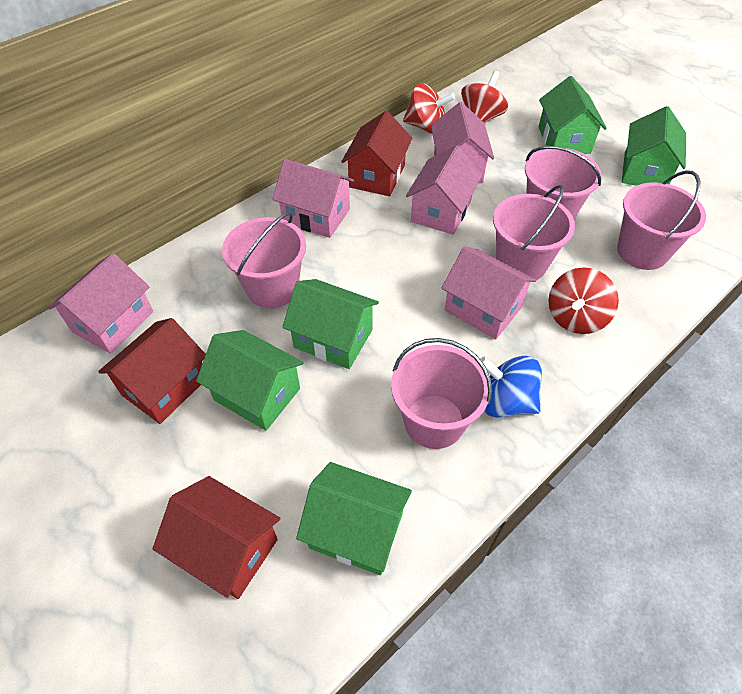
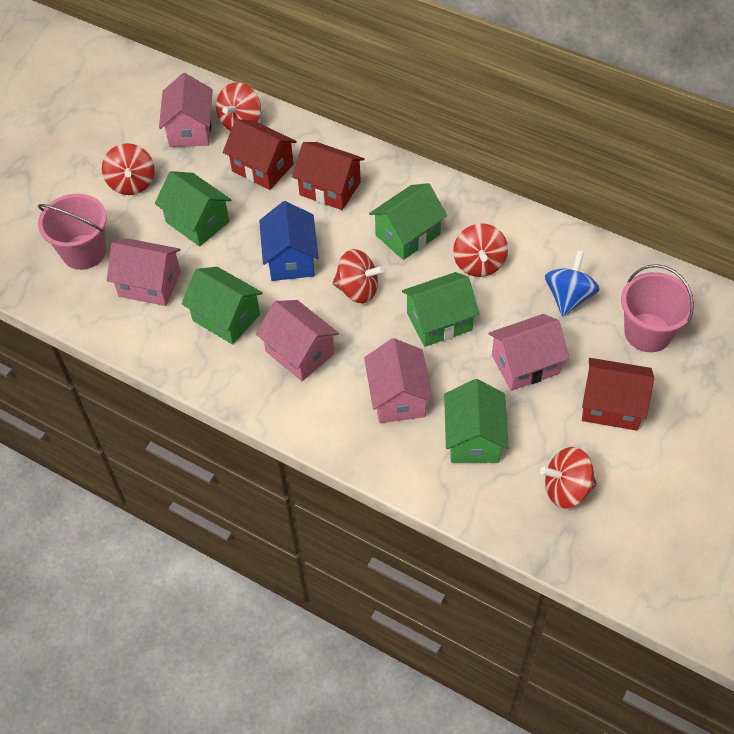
blue house: 0 -> 1
pink bucket: 5 -> 2
red spinning top: 3 -> 5

